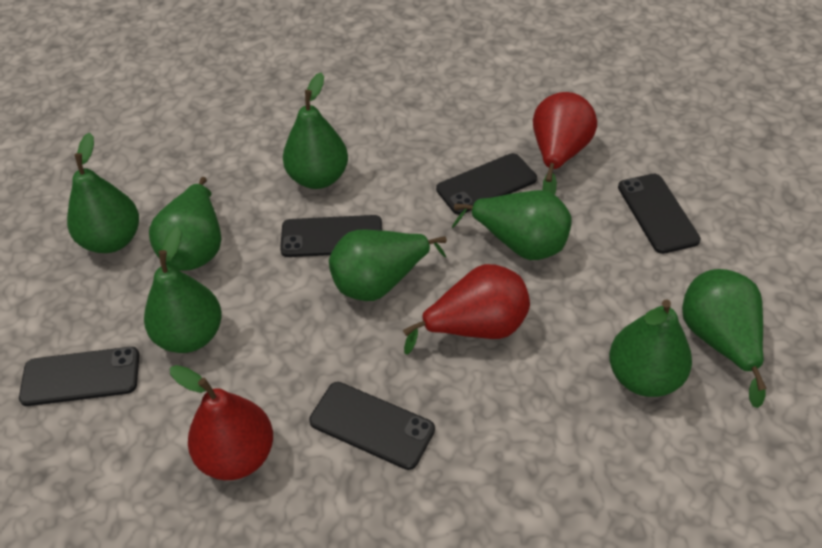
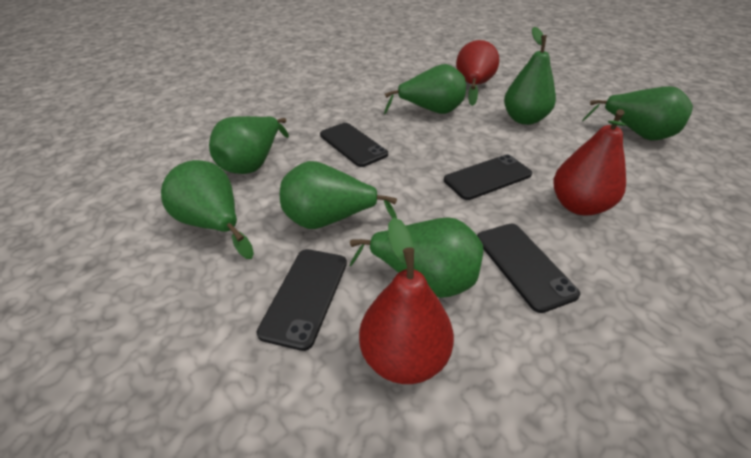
black phone: 5 -> 4
green pear: 8 -> 7

